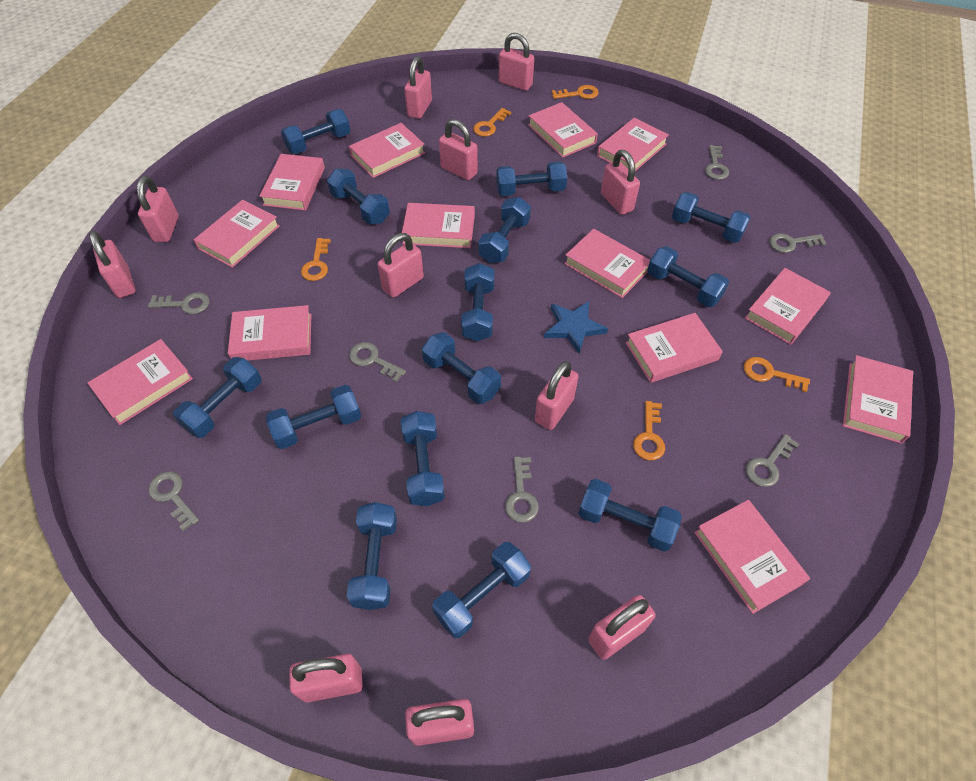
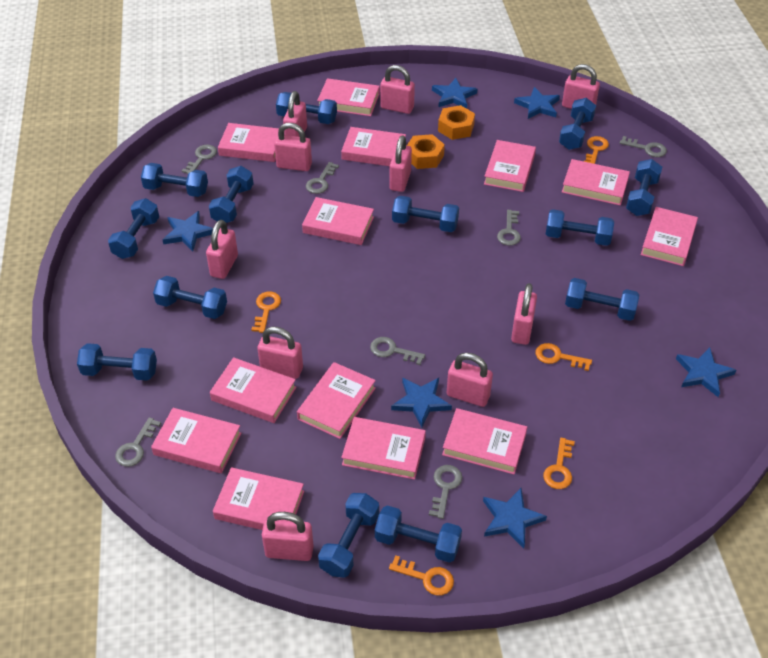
blue dumbbell: 14 -> 13
blue star: 1 -> 6
orange nut: 0 -> 2
pink padlock: 11 -> 10

